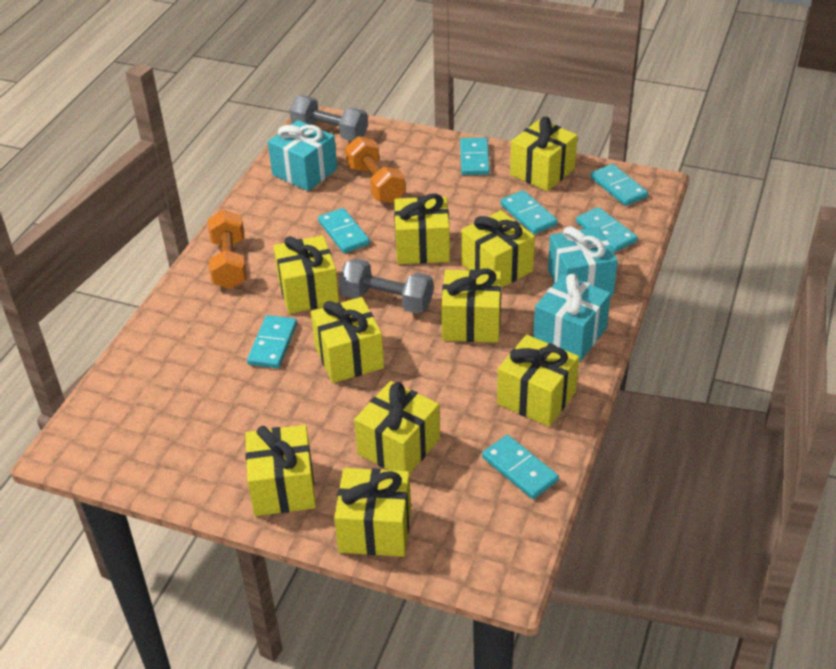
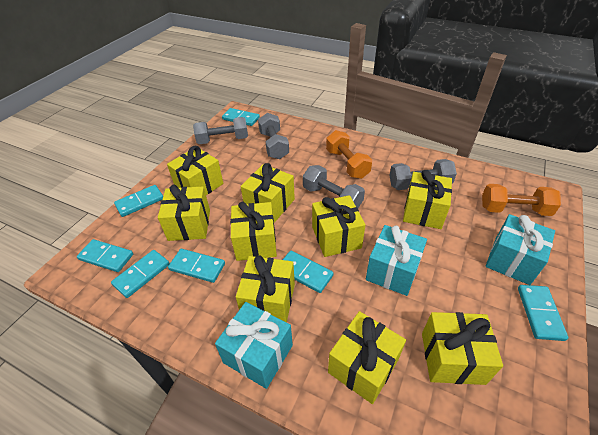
grey dumbbell: 2 -> 4
yellow gift: 10 -> 9

